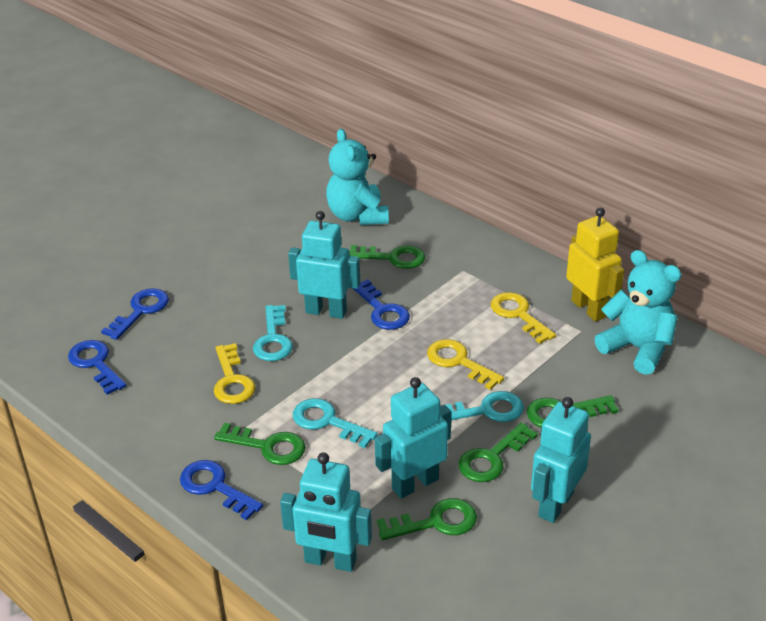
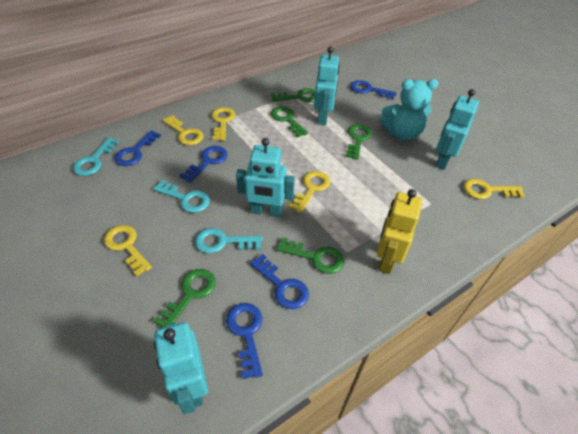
blue key: 4 -> 5
turquoise teddy bear: 2 -> 1
yellow key: 3 -> 5

